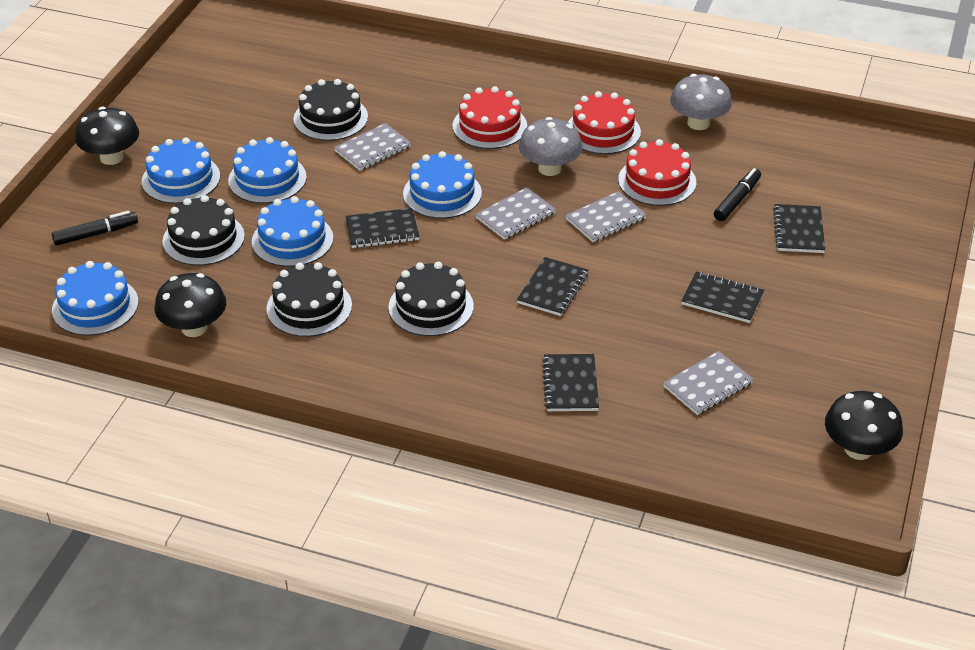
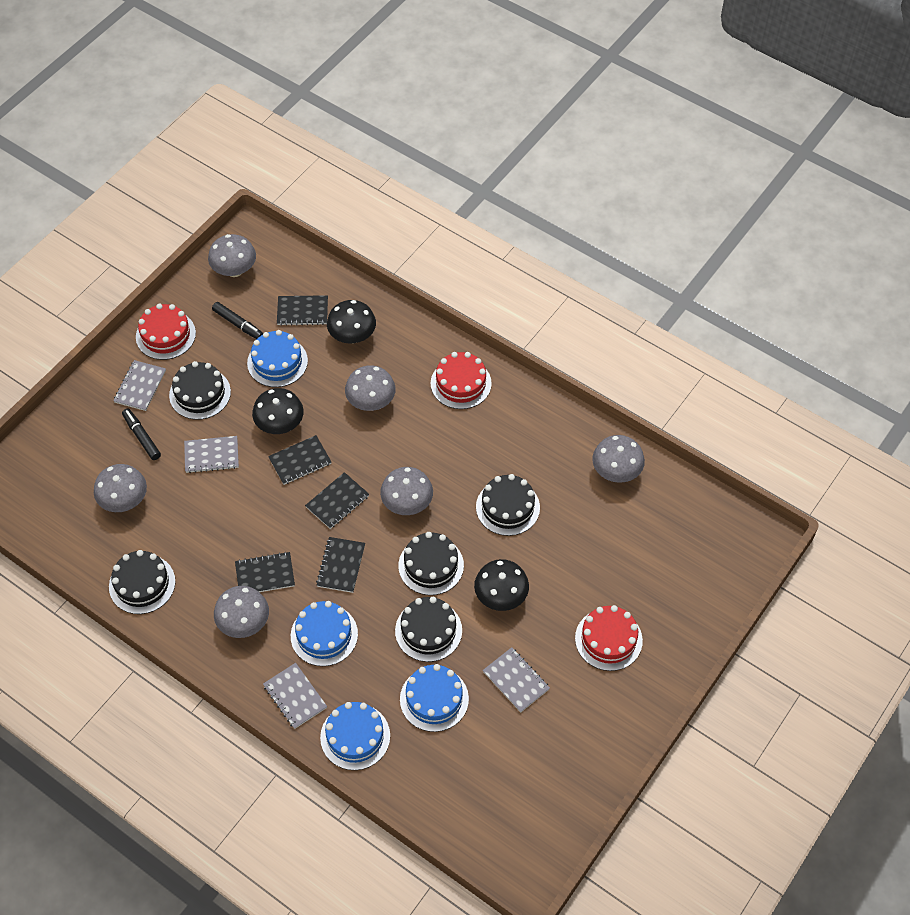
black cake: 4 -> 5
blue cake: 5 -> 4
grey mushroom: 2 -> 6

